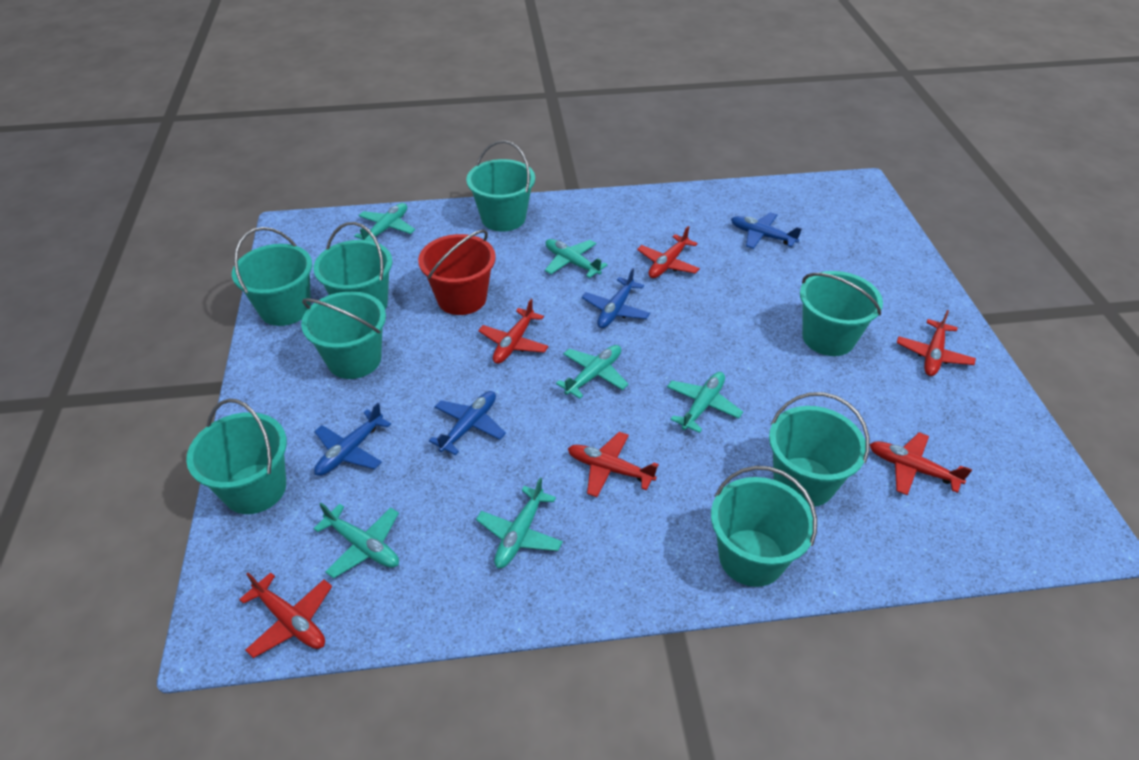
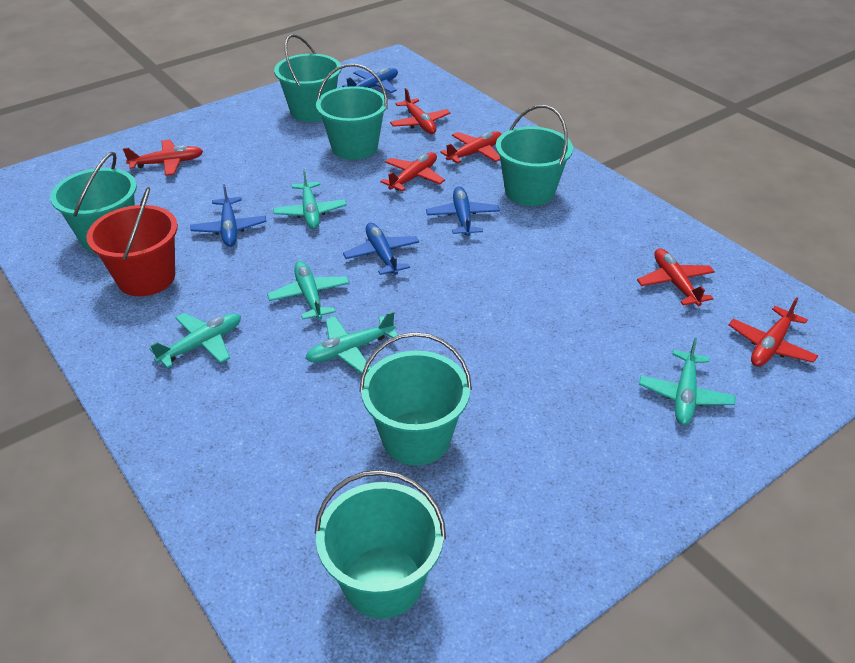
turquoise bucket: 8 -> 6
turquoise plane: 6 -> 5

